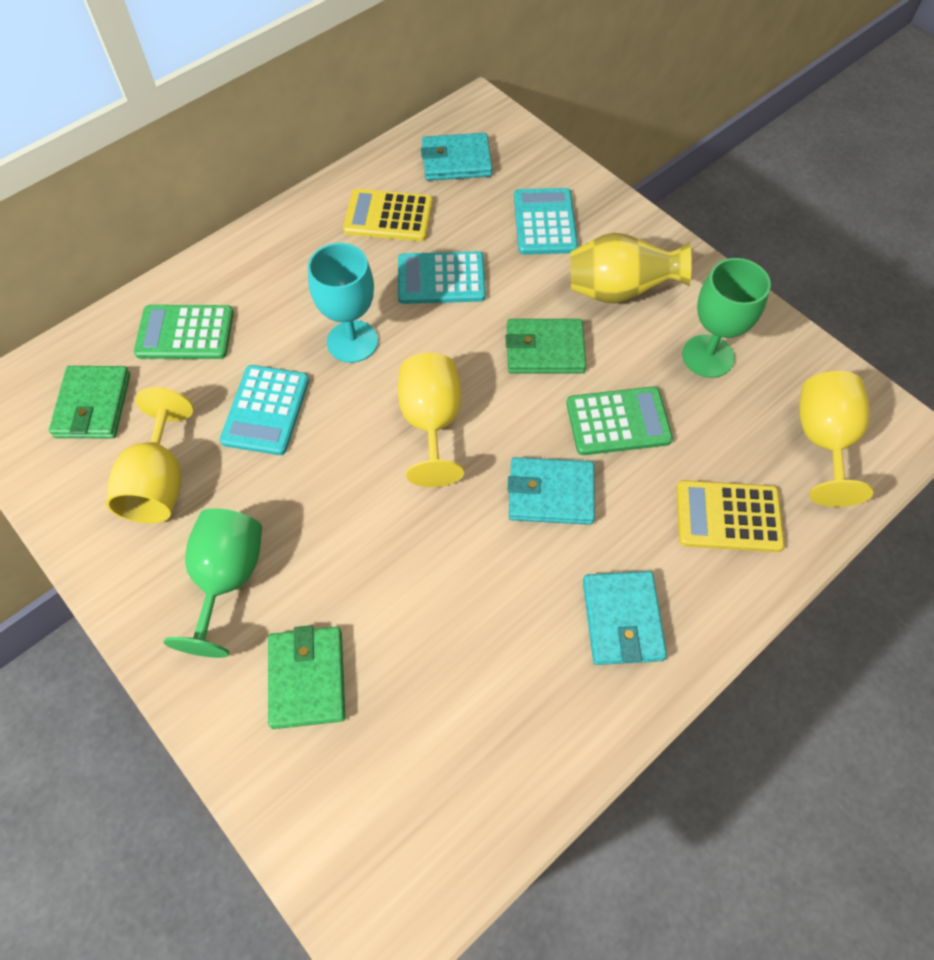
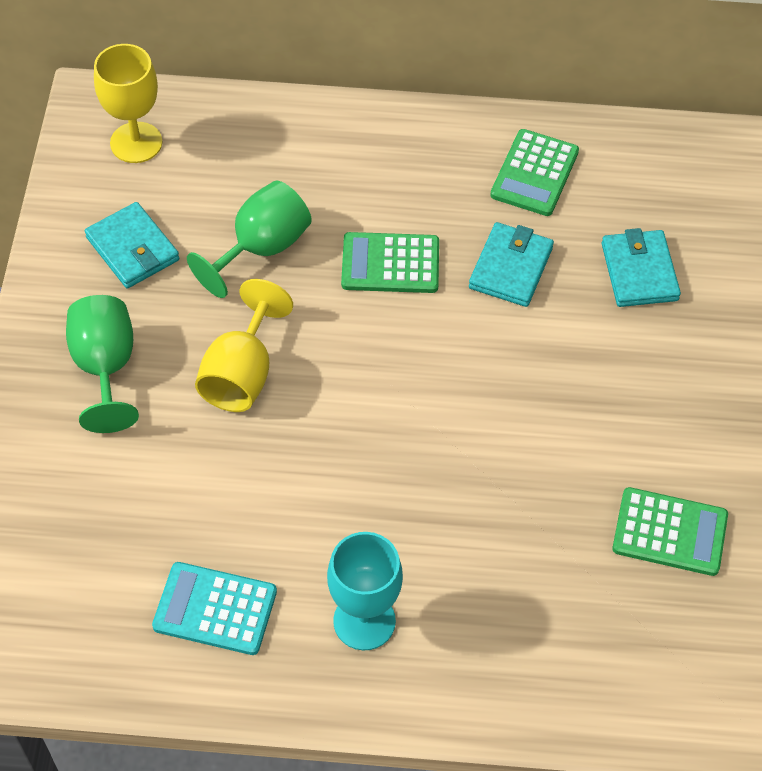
green calculator: 2 -> 3
green wallet: 3 -> 0
turquoise calculator: 3 -> 1
yellow calculator: 2 -> 0
yellow goblet: 3 -> 2
yellow vase: 1 -> 0

